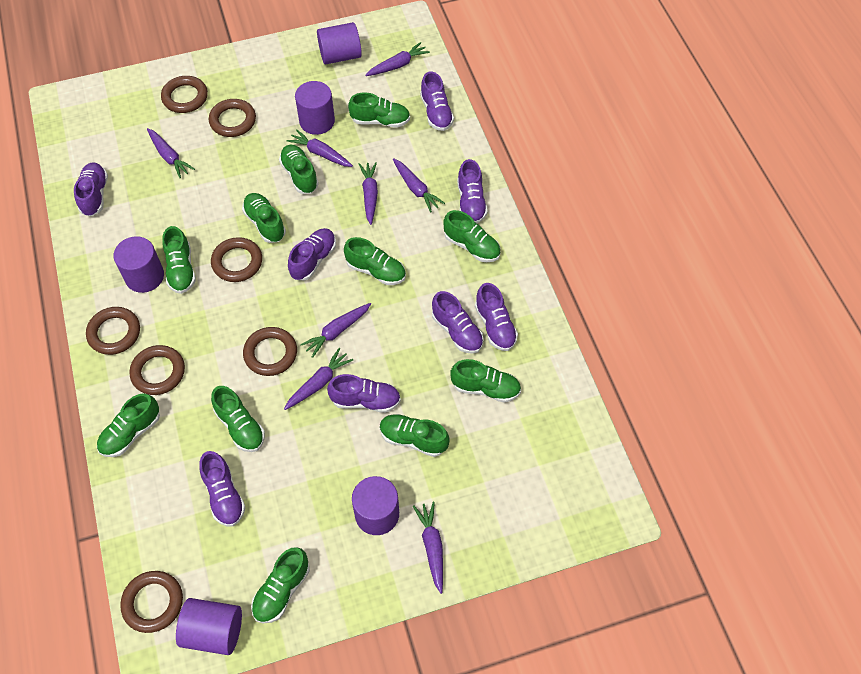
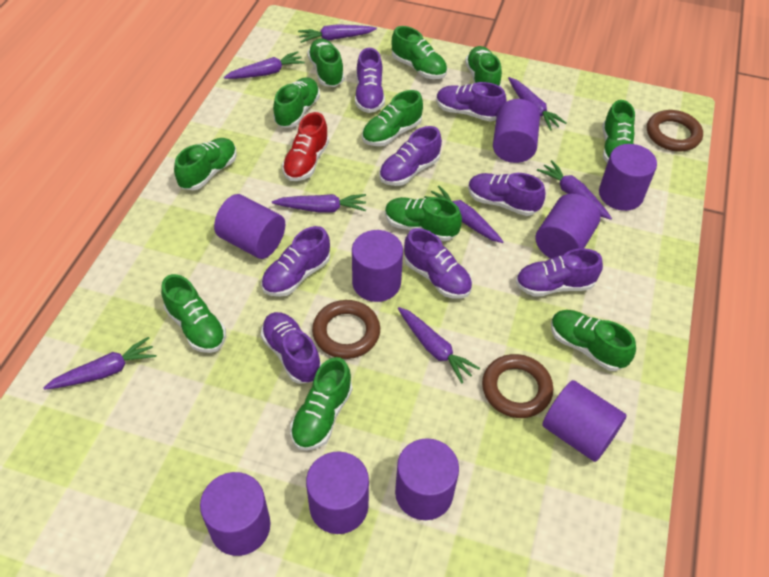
brown ring: 7 -> 3
purple cylinder: 5 -> 9
red shoe: 0 -> 1

